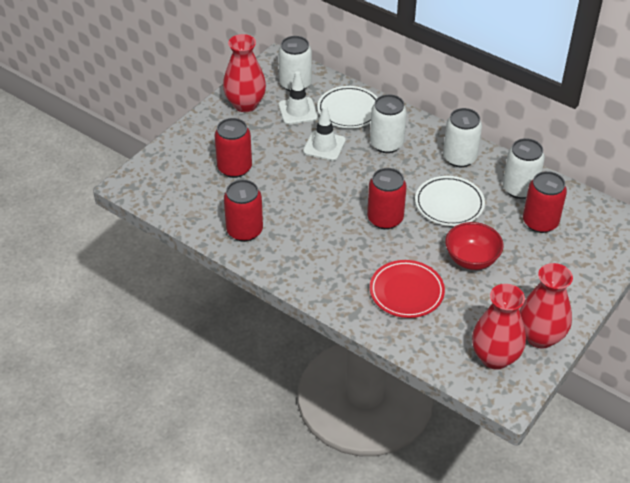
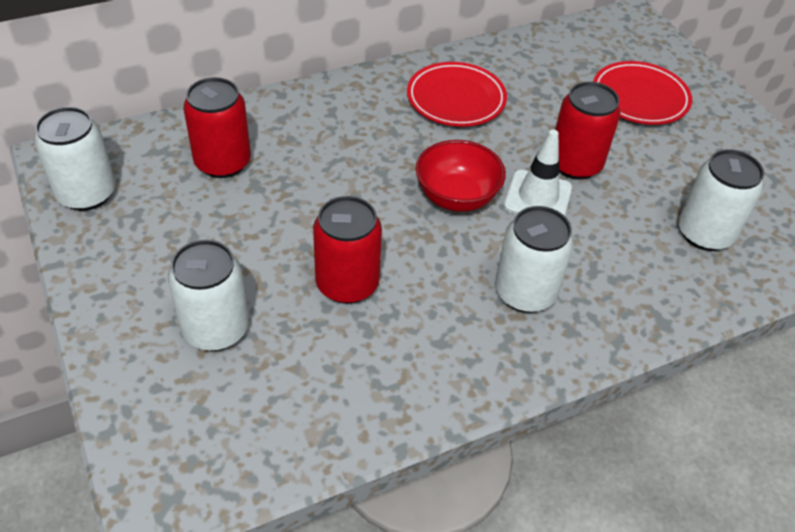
red can: 4 -> 3
red plate: 1 -> 2
red vase: 3 -> 0
white plate: 2 -> 0
white traffic cone: 2 -> 1

